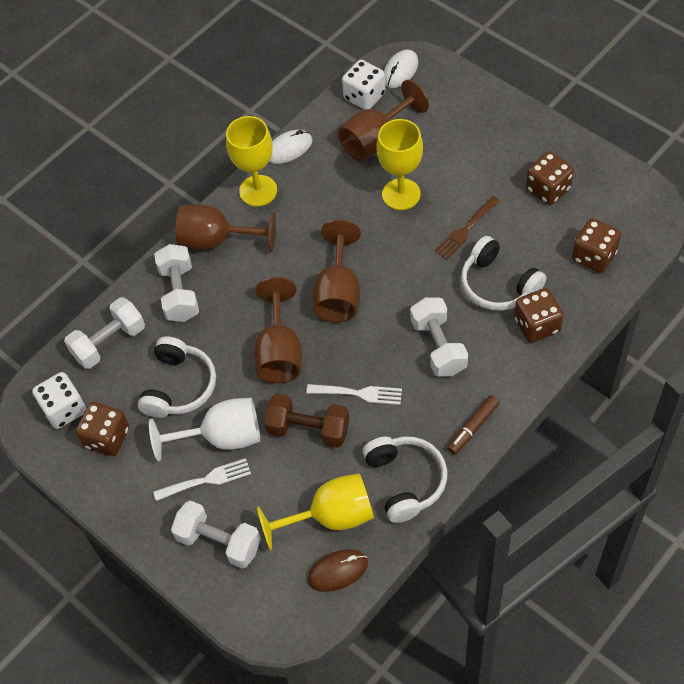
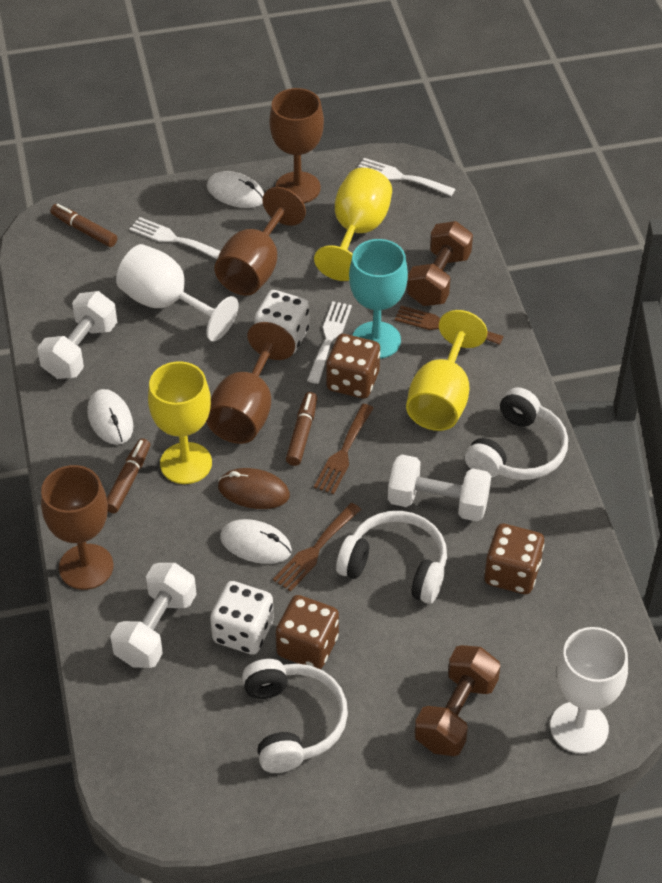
brown dice: 4 -> 3
brown dumbbell: 1 -> 2
brown fork: 1 -> 3
brown marker: 1 -> 3
turquoise goblet: 0 -> 1
white dumbbell: 4 -> 3
white fork: 2 -> 3
white goblet: 1 -> 2
white mouse: 2 -> 3

